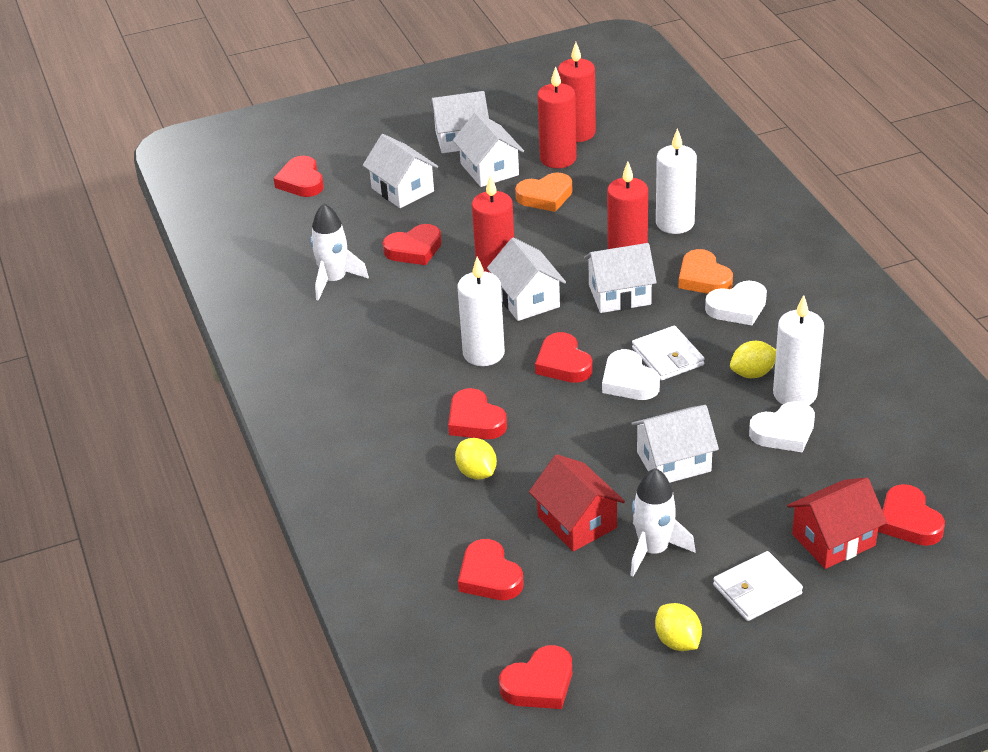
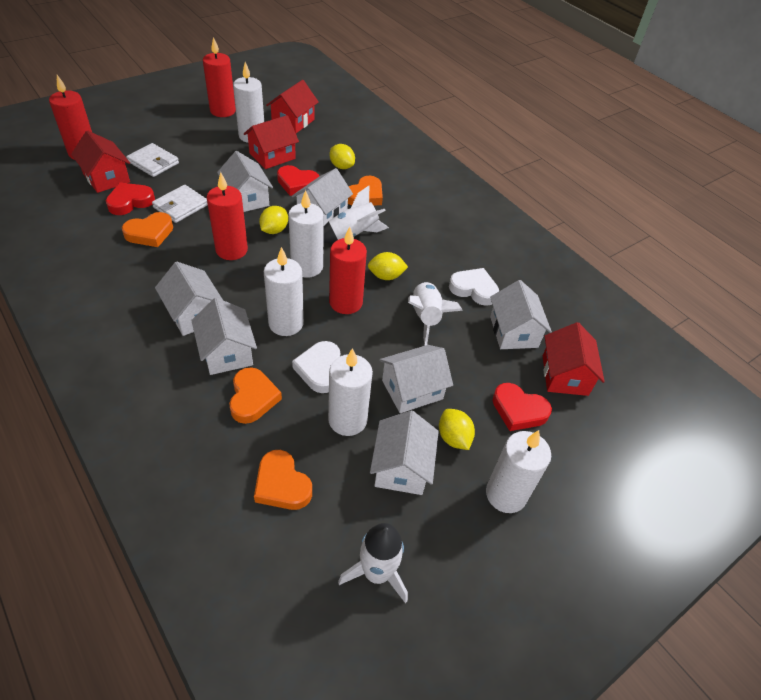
orange heart: 2 -> 4
red heart: 7 -> 3
red house: 2 -> 4
white candle: 3 -> 5
white heart: 3 -> 2
white house: 6 -> 7
white rocket: 2 -> 3
yellow lemon: 3 -> 4

